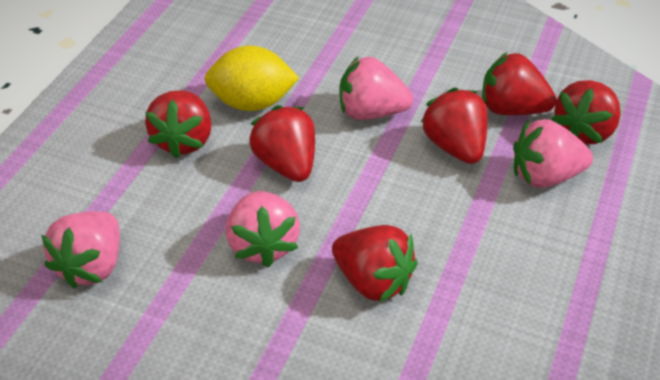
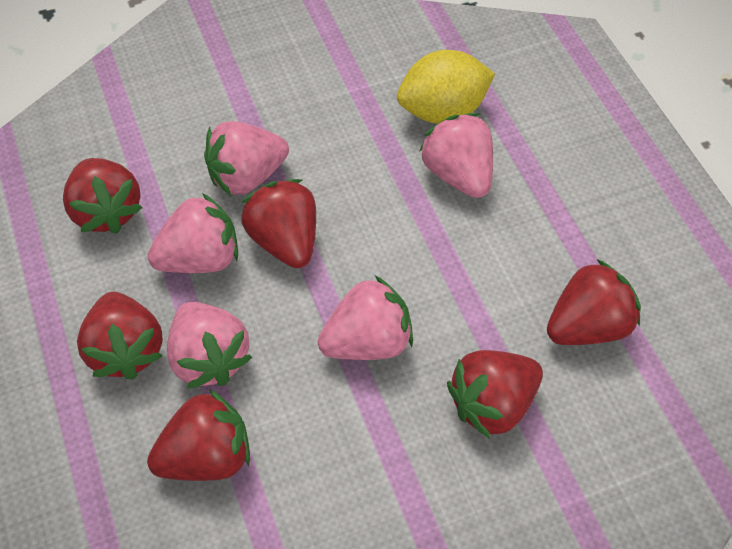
pink strawberry: 4 -> 5

